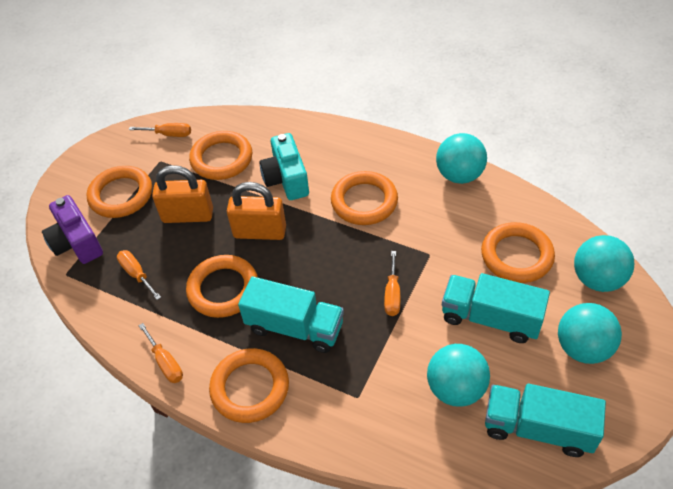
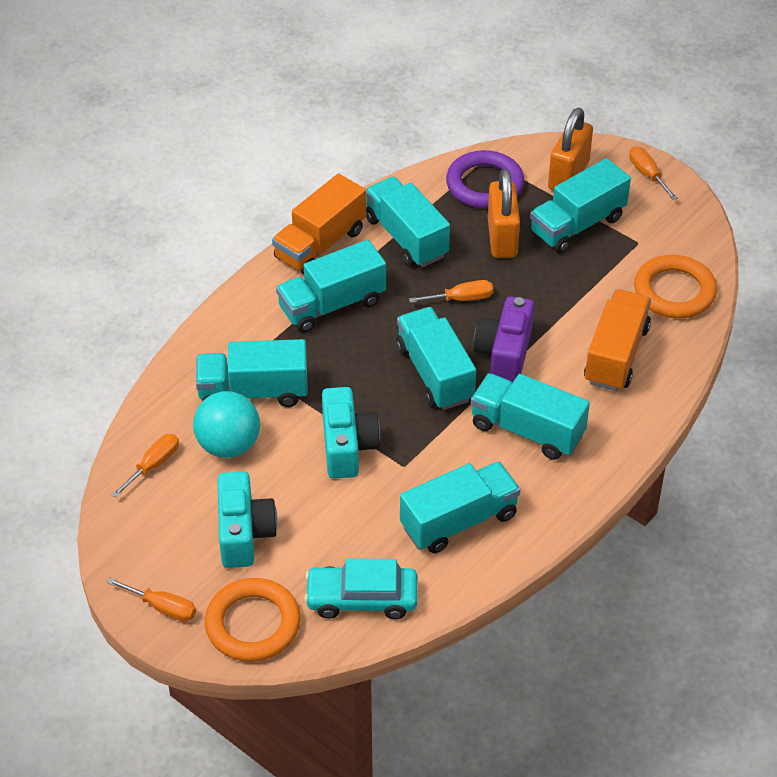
orange ring: 6 -> 2
orange truck: 0 -> 2
purple ring: 0 -> 1
turquoise ball: 4 -> 1
turquoise camera: 1 -> 2
turquoise car: 0 -> 1
turquoise truck: 3 -> 7

